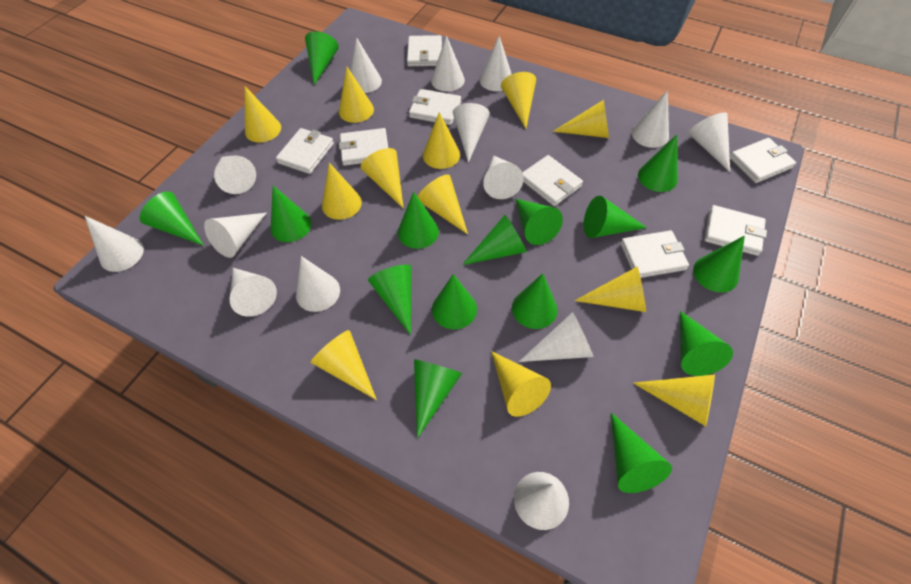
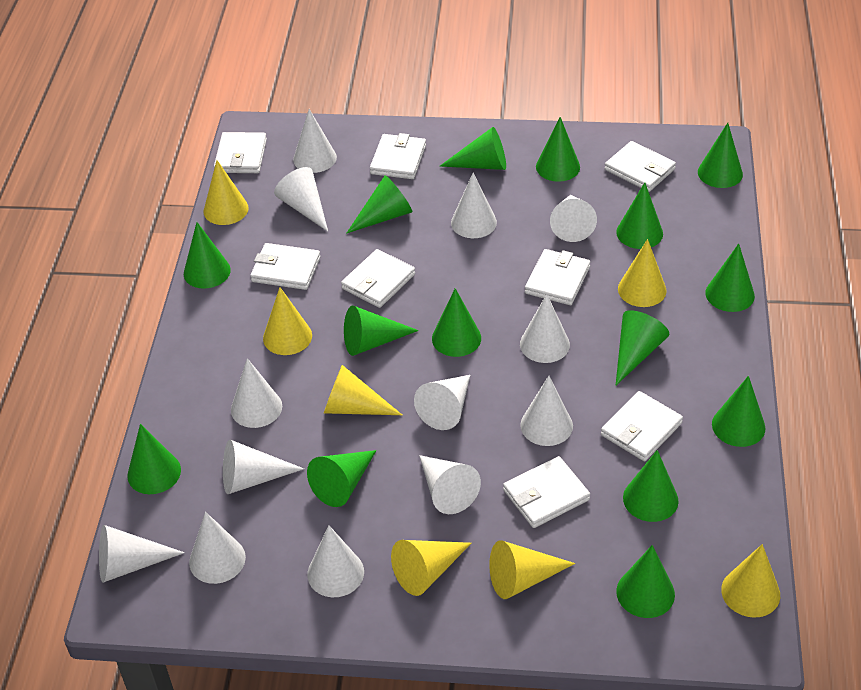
white cone: 14 -> 13
yellow cone: 12 -> 7

